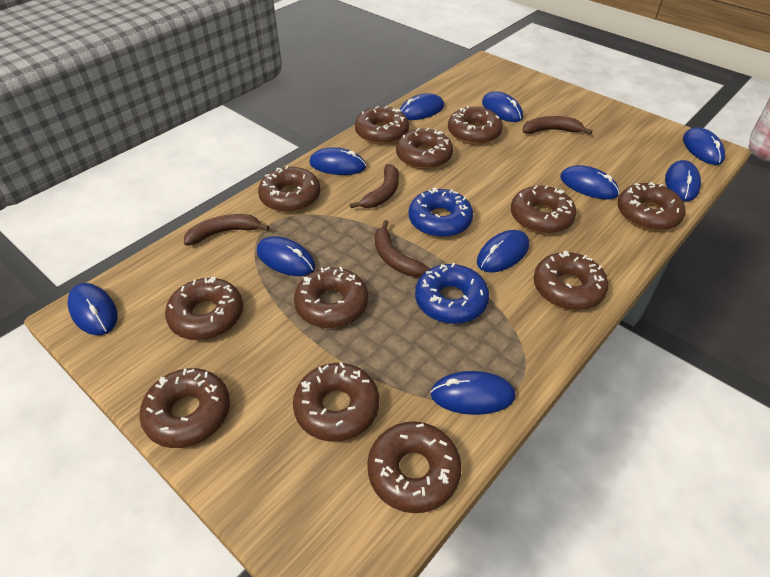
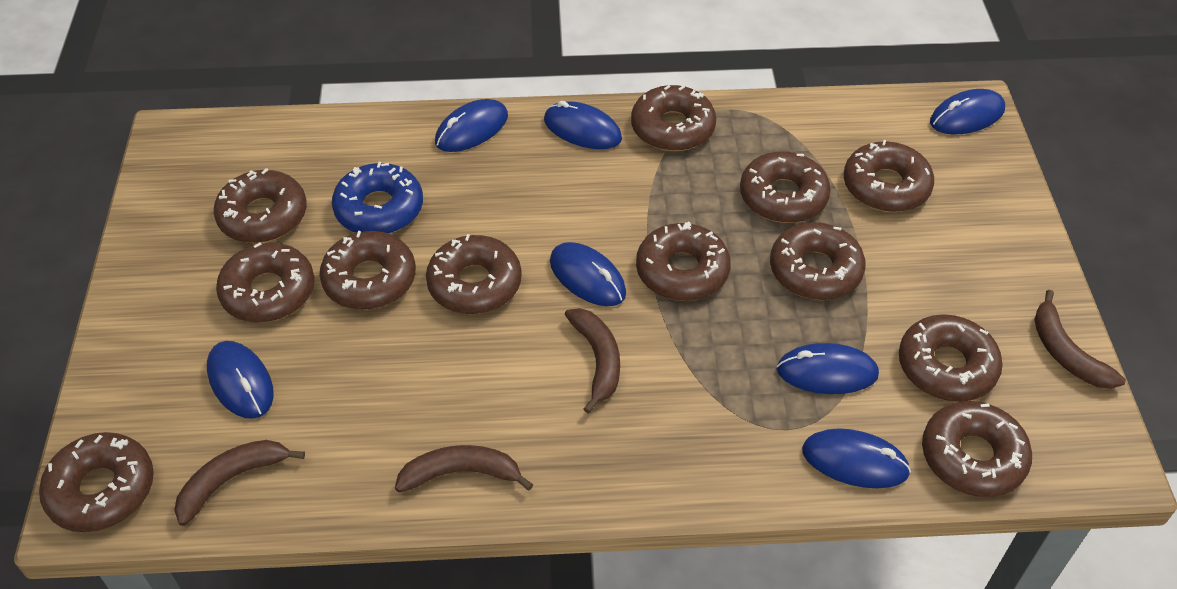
blue donut: 2 -> 1
blue mouse: 10 -> 7

